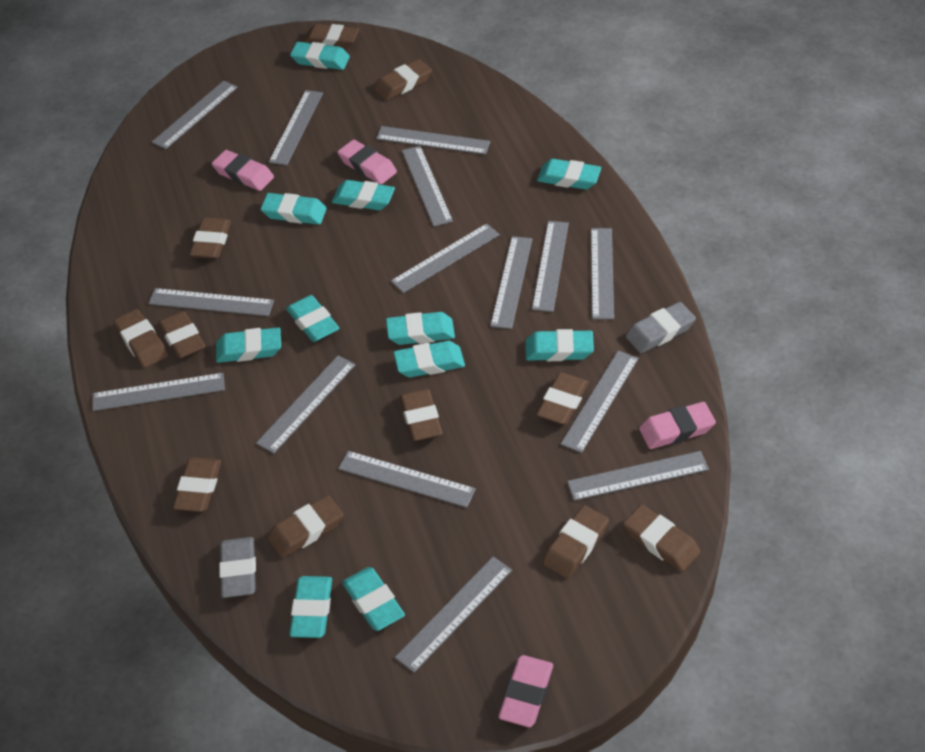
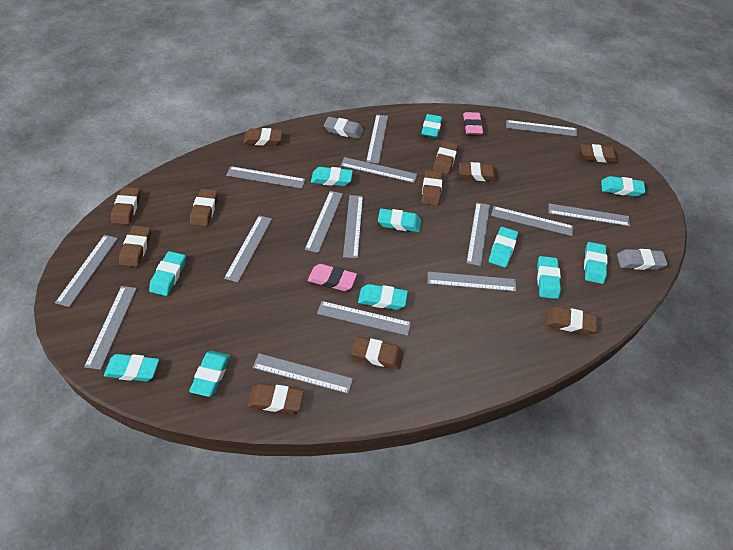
pink eraser: 4 -> 2

